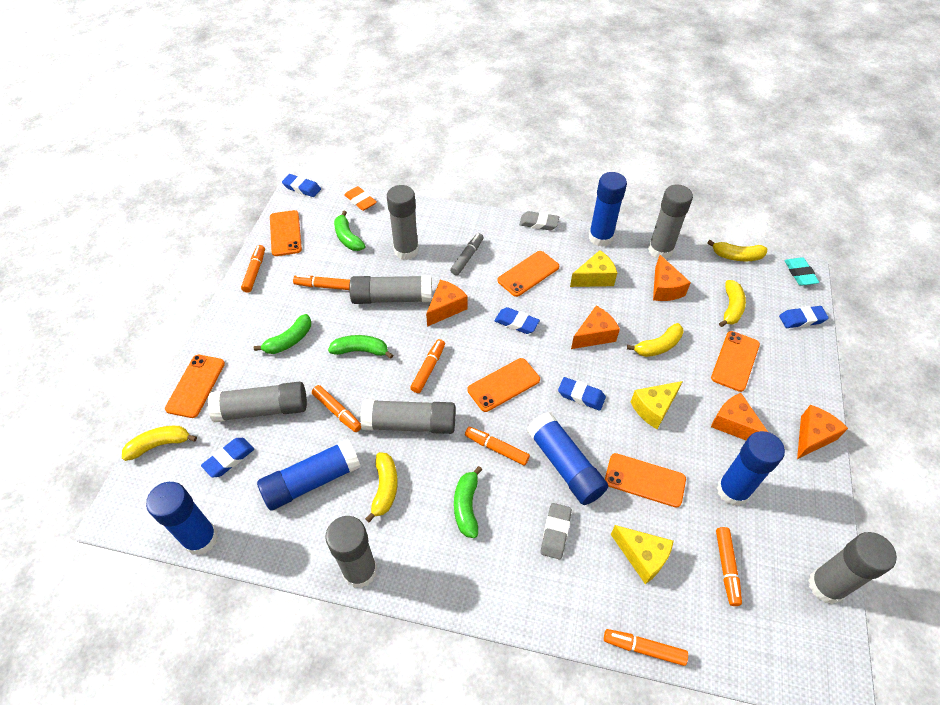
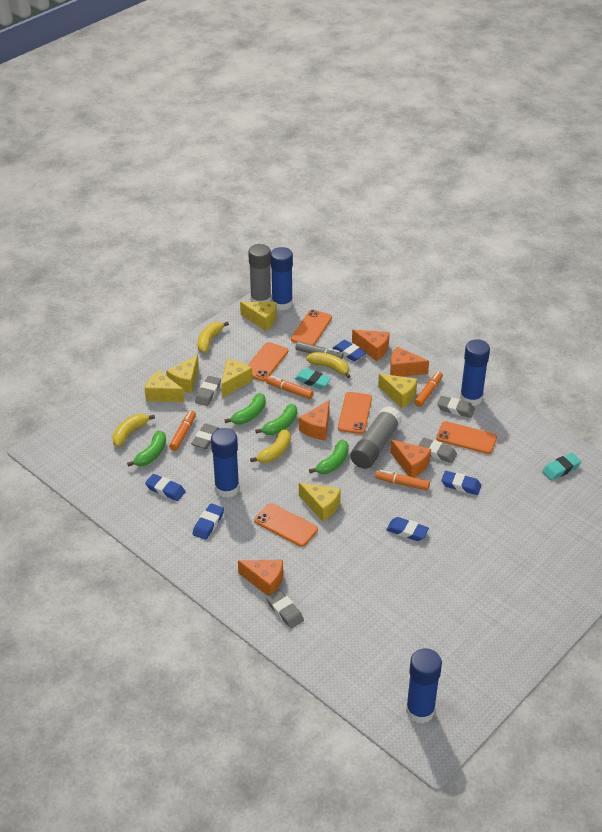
blue glue stick: 5 -> 4
grey eraser: 2 -> 5
grey glue stick: 7 -> 2
orange eraser: 1 -> 0
orange marker: 7 -> 4
orange phone: 6 -> 5
turquoise eraser: 1 -> 2
yellow banana: 5 -> 4
yellow cheese: 3 -> 6

